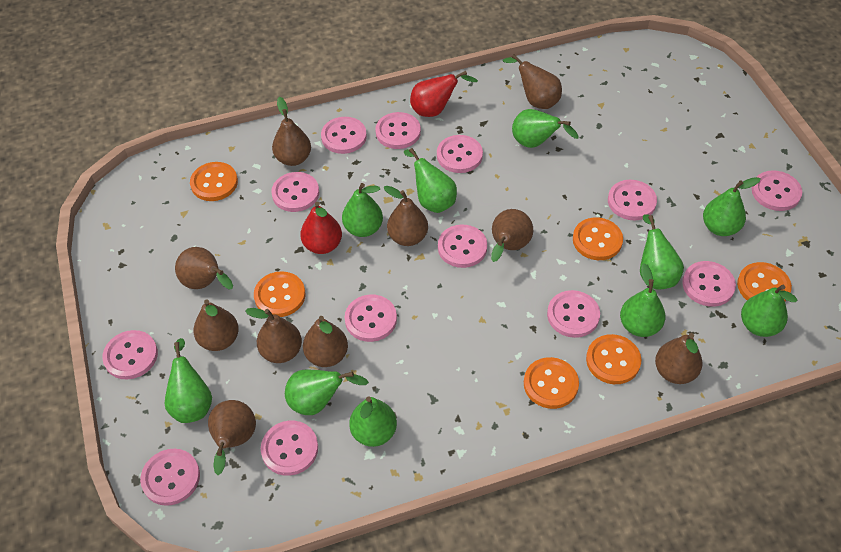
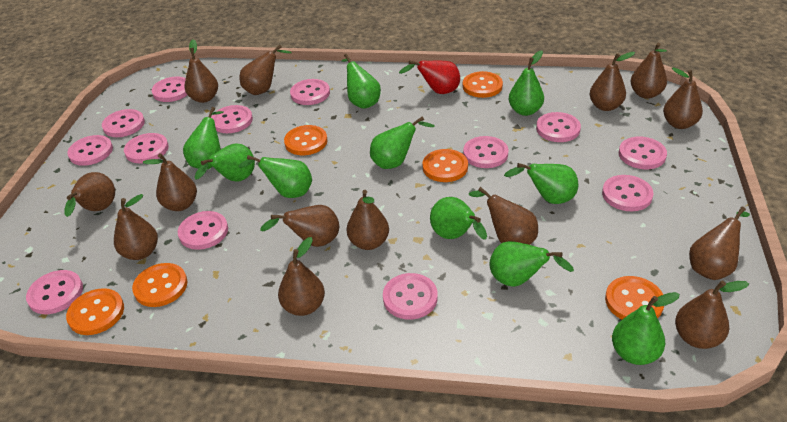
brown pear: 10 -> 14
red pear: 2 -> 1

